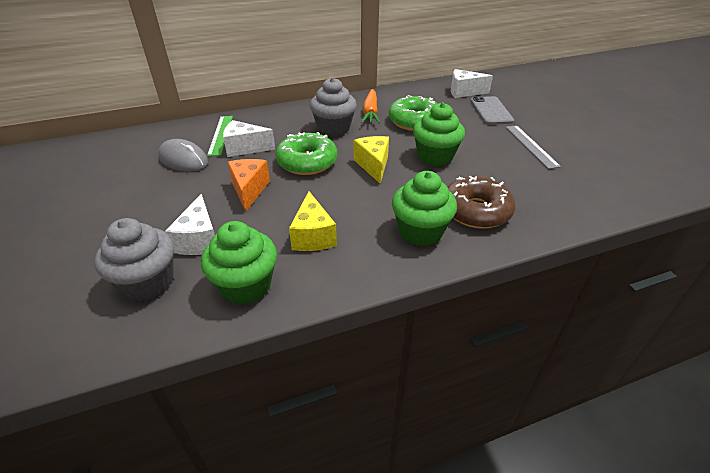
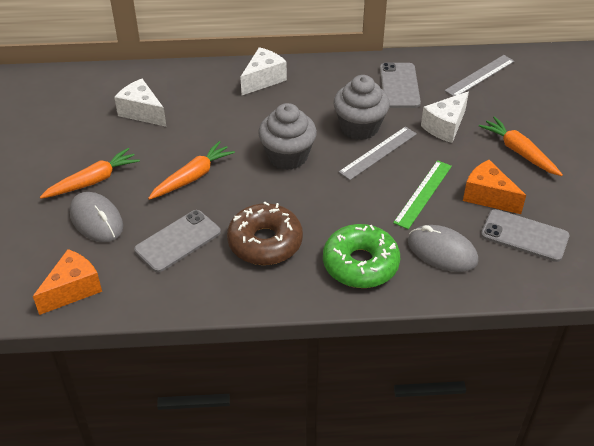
green cupcake: 3 -> 0
green donut: 2 -> 1
grey mouse: 1 -> 2
grey phone: 1 -> 3
grey ruler: 1 -> 2
orange carrot: 1 -> 3
orange cheese: 1 -> 2
yellow cheese: 2 -> 0

